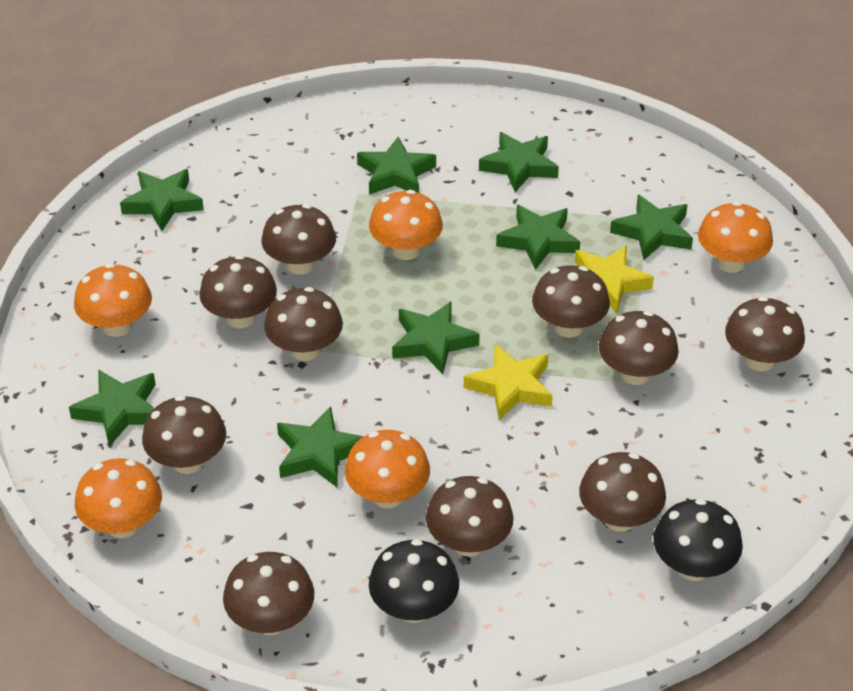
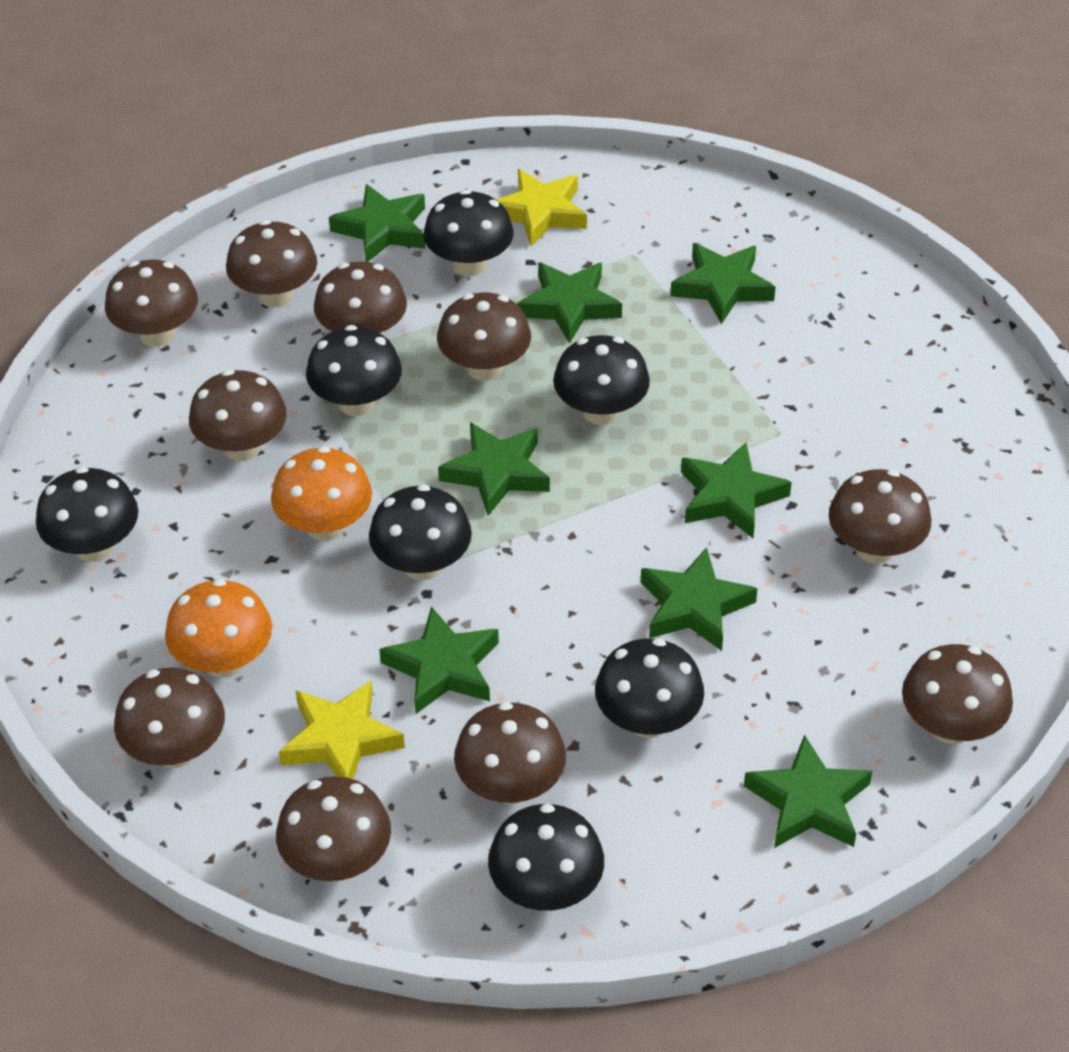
black mushroom: 2 -> 7
orange mushroom: 5 -> 2

